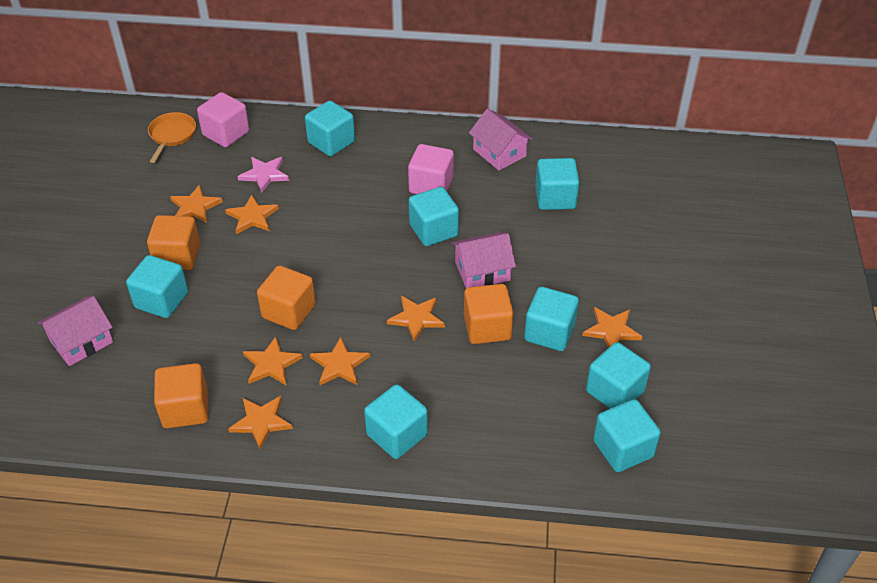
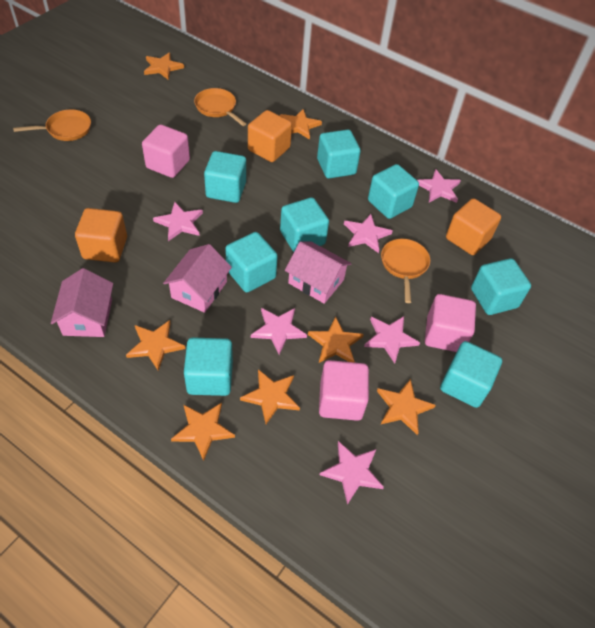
orange cube: 4 -> 3
orange pan: 1 -> 3
pink cube: 2 -> 3
pink star: 1 -> 6

